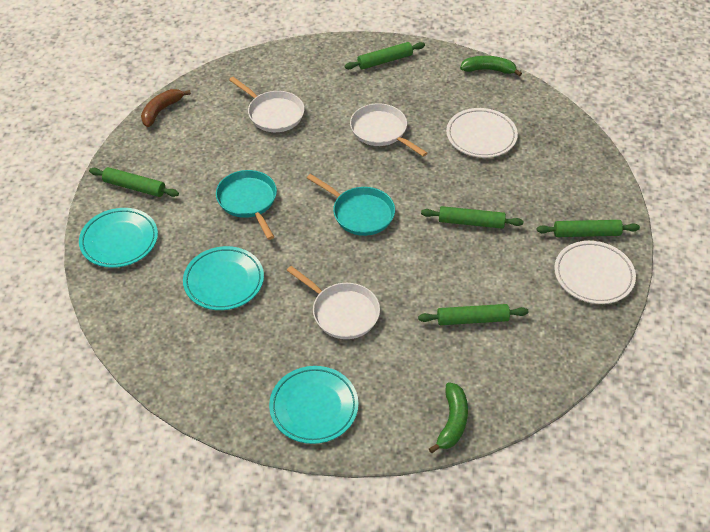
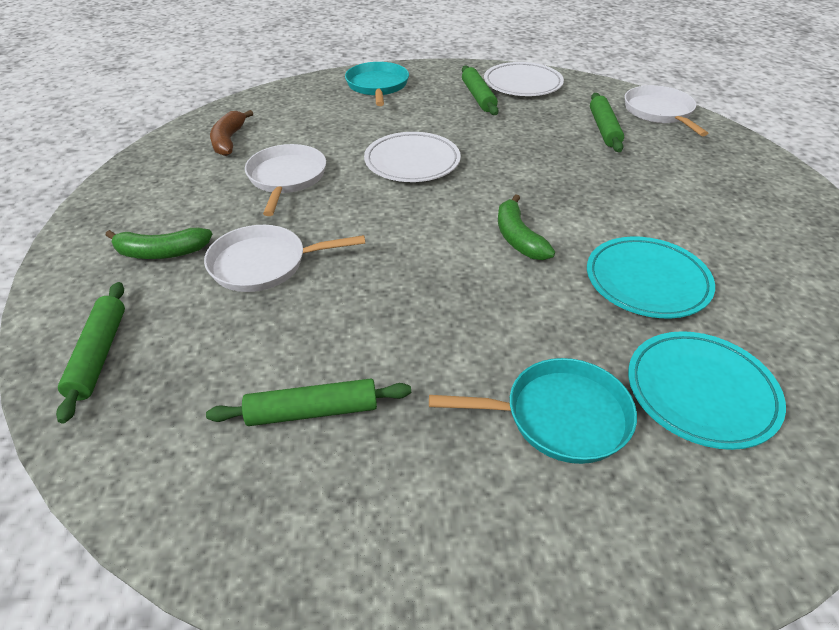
green rolling pin: 5 -> 4
turquoise plate: 3 -> 2

